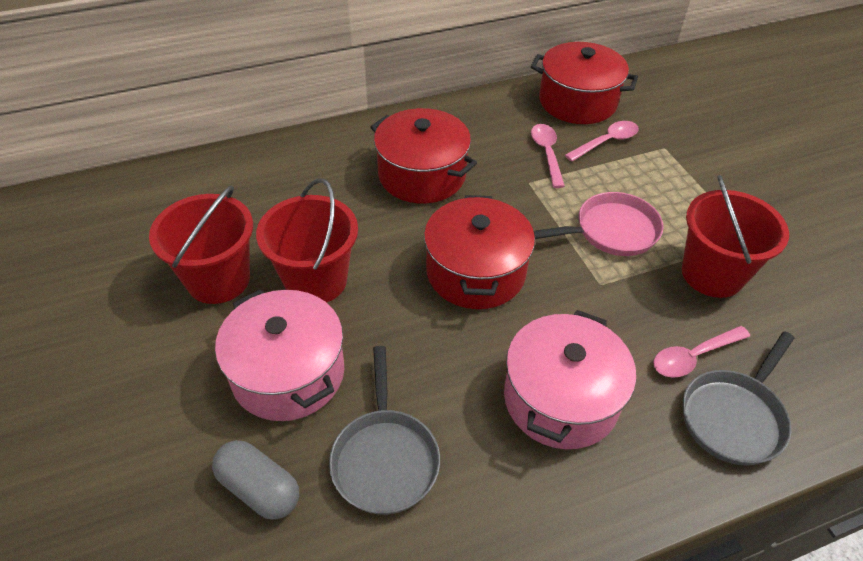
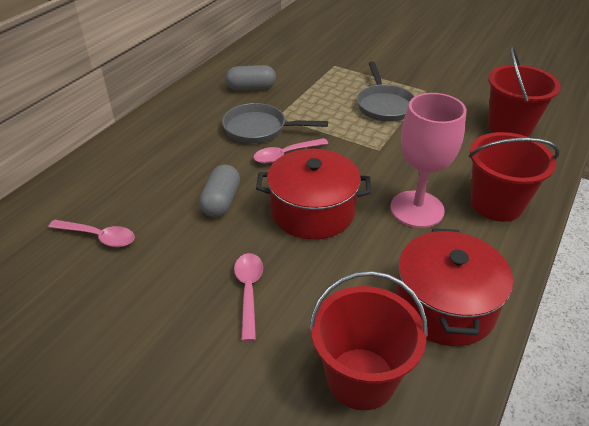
grey capsule: 1 -> 2
pink goblet: 0 -> 1
pink pan: 1 -> 0
pink pot: 2 -> 0
red pot: 3 -> 2

